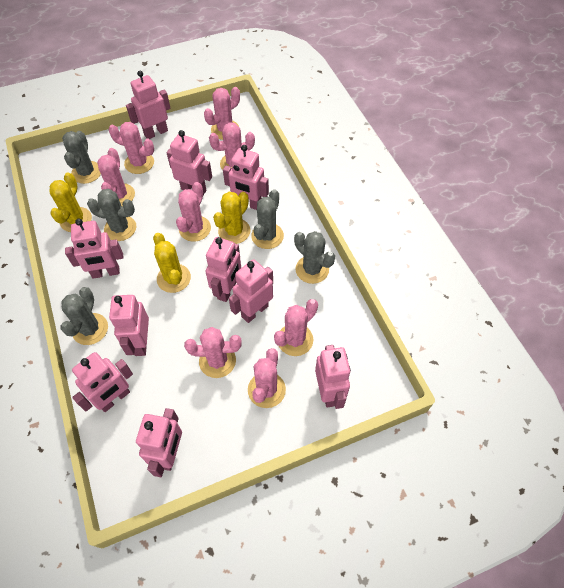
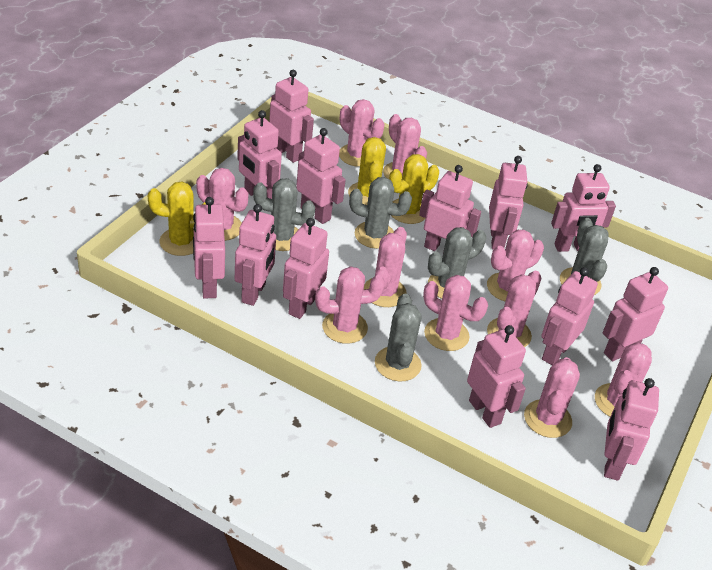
pink cactus: 8 -> 10
pink robot: 10 -> 13

